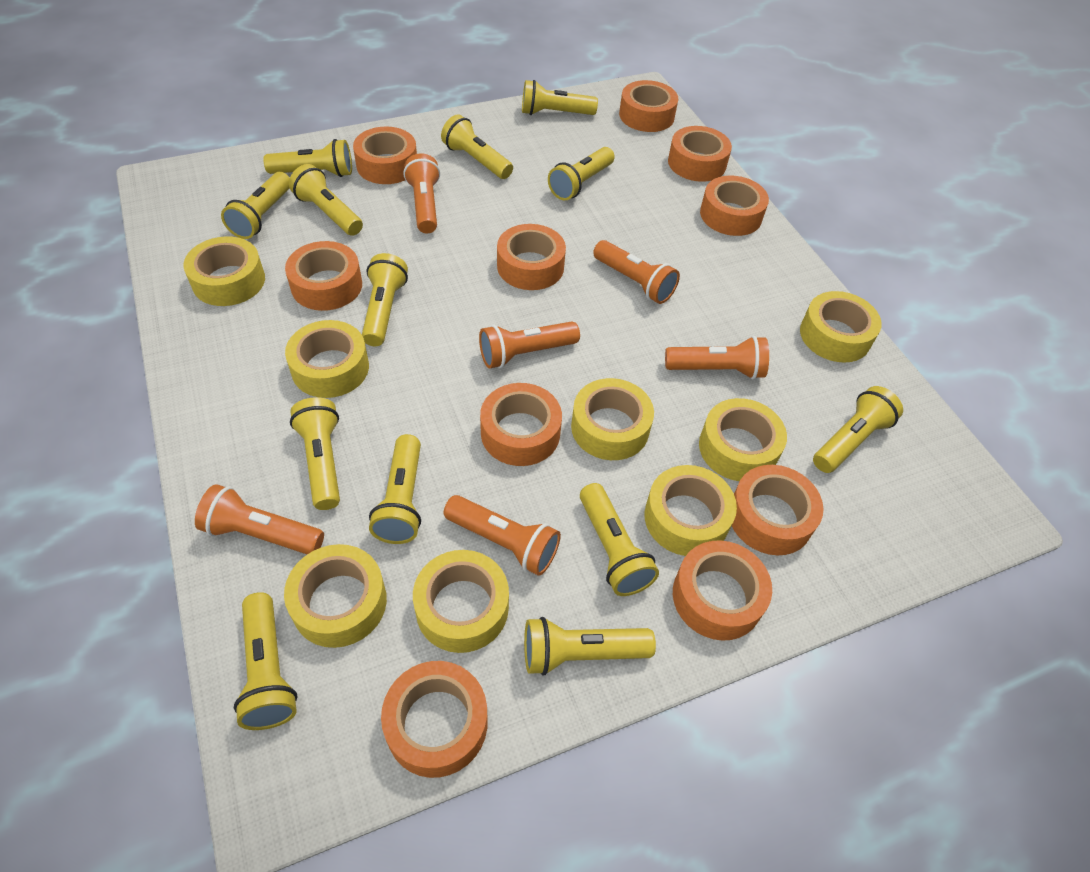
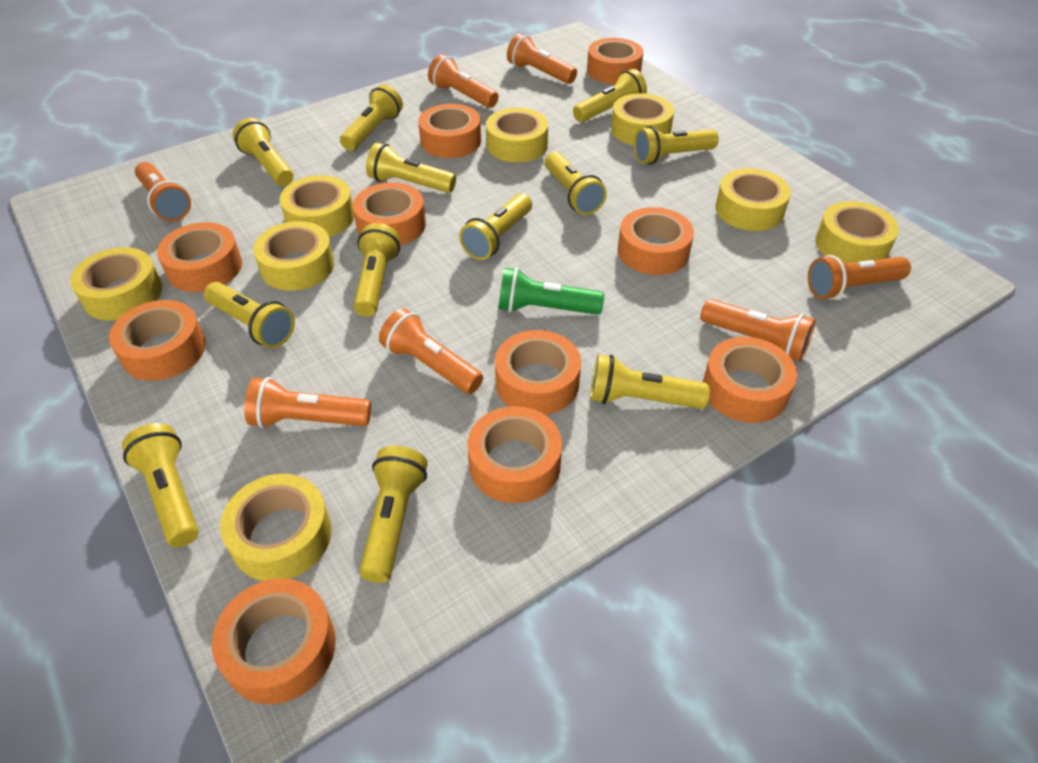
green flashlight: 0 -> 1
orange flashlight: 6 -> 7
yellow flashlight: 13 -> 12

